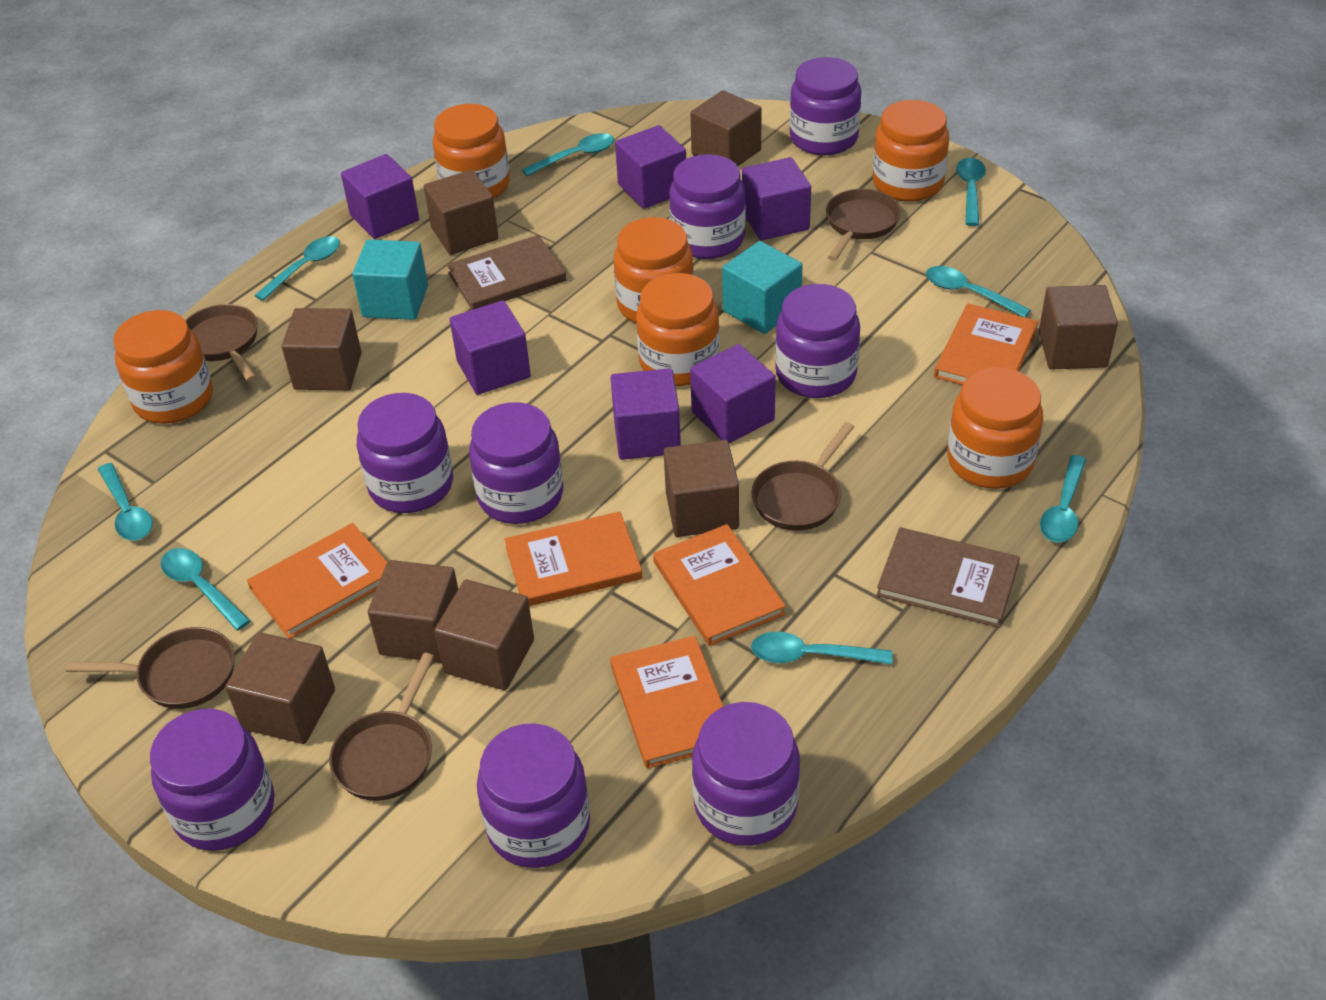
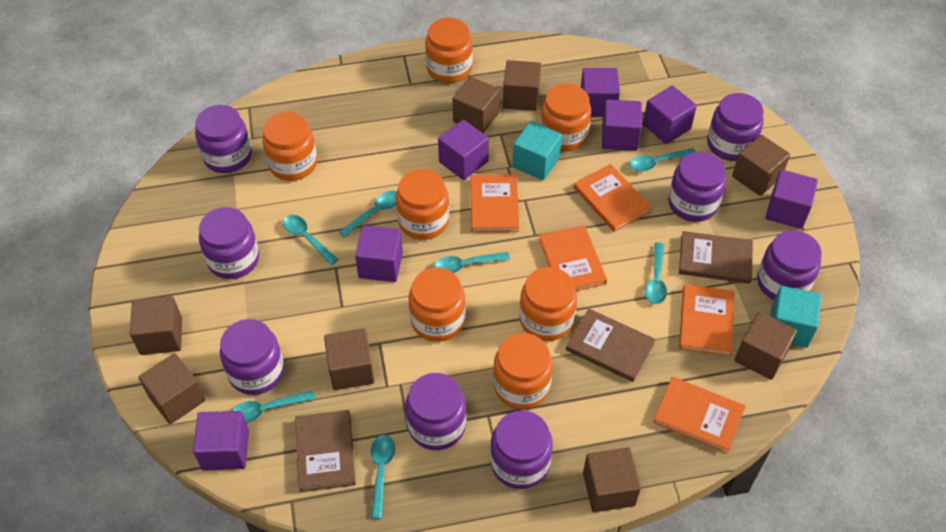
brown book: 2 -> 3
brown pan: 5 -> 0
orange jar: 6 -> 7
purple cube: 6 -> 7
turquoise spoon: 8 -> 7

